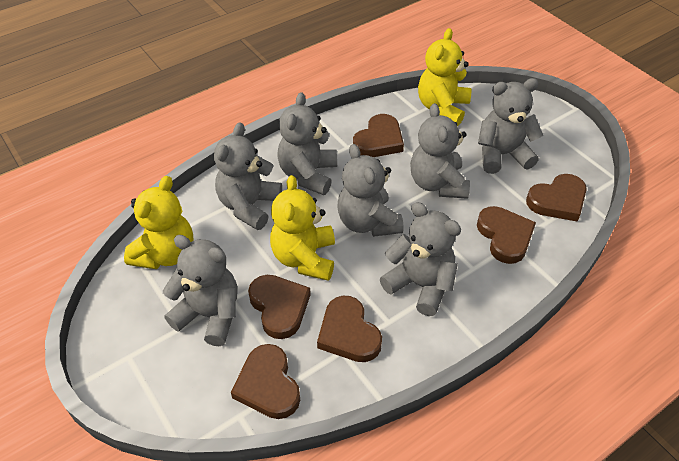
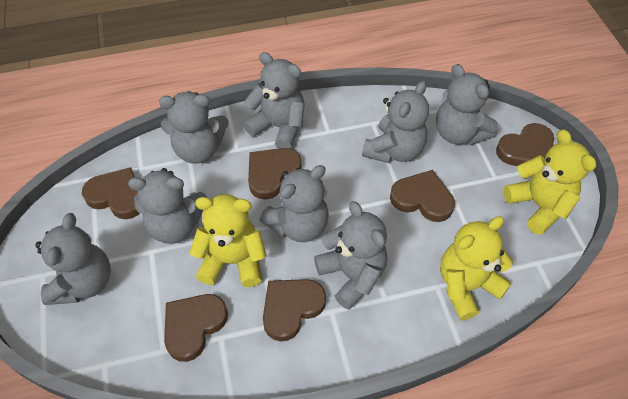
grey teddy bear: 7 -> 8

